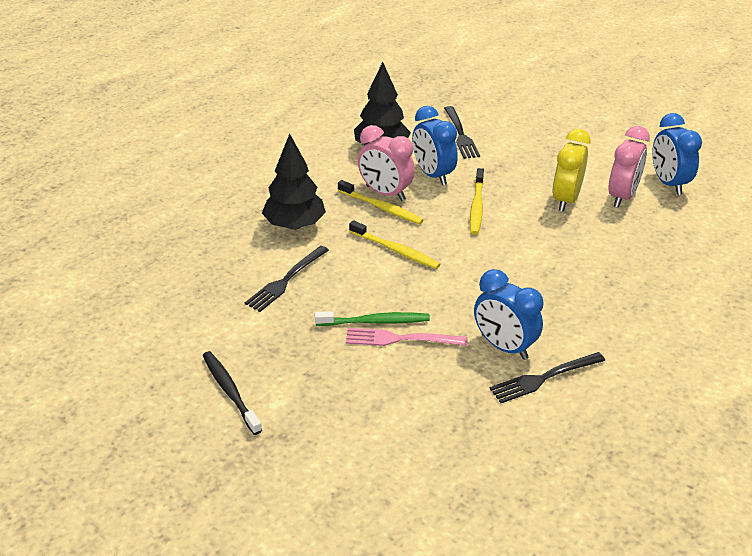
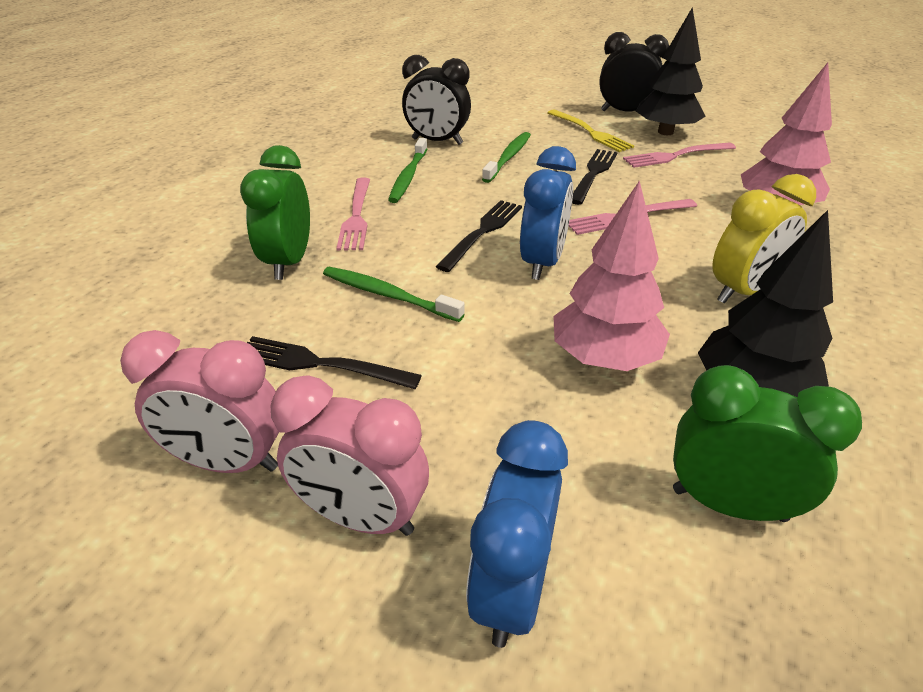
black clock: 0 -> 2
black toothbrush: 1 -> 0
blue clock: 3 -> 2
green clock: 0 -> 2
green toothbrush: 1 -> 3
pink fork: 1 -> 3
pink tree: 0 -> 2
yellow fork: 0 -> 1
yellow toothbrush: 3 -> 0

